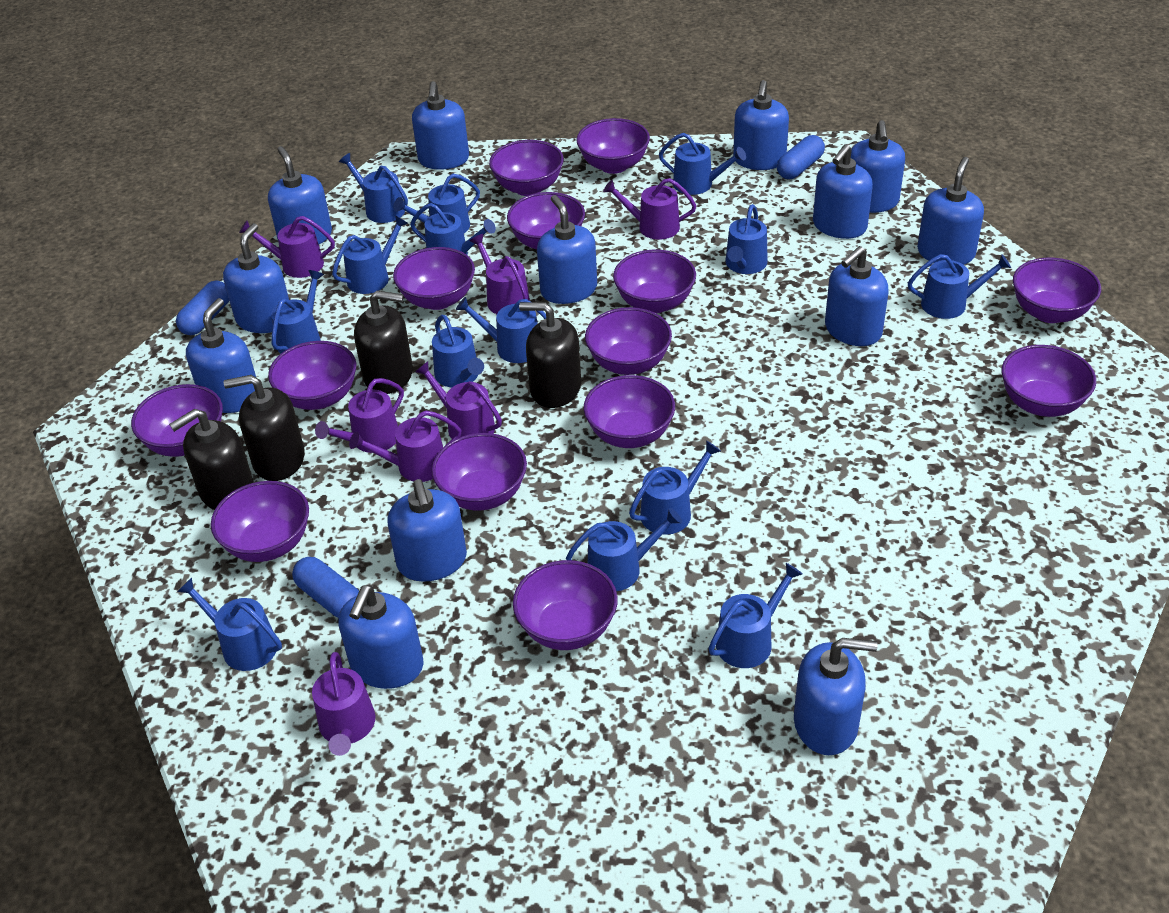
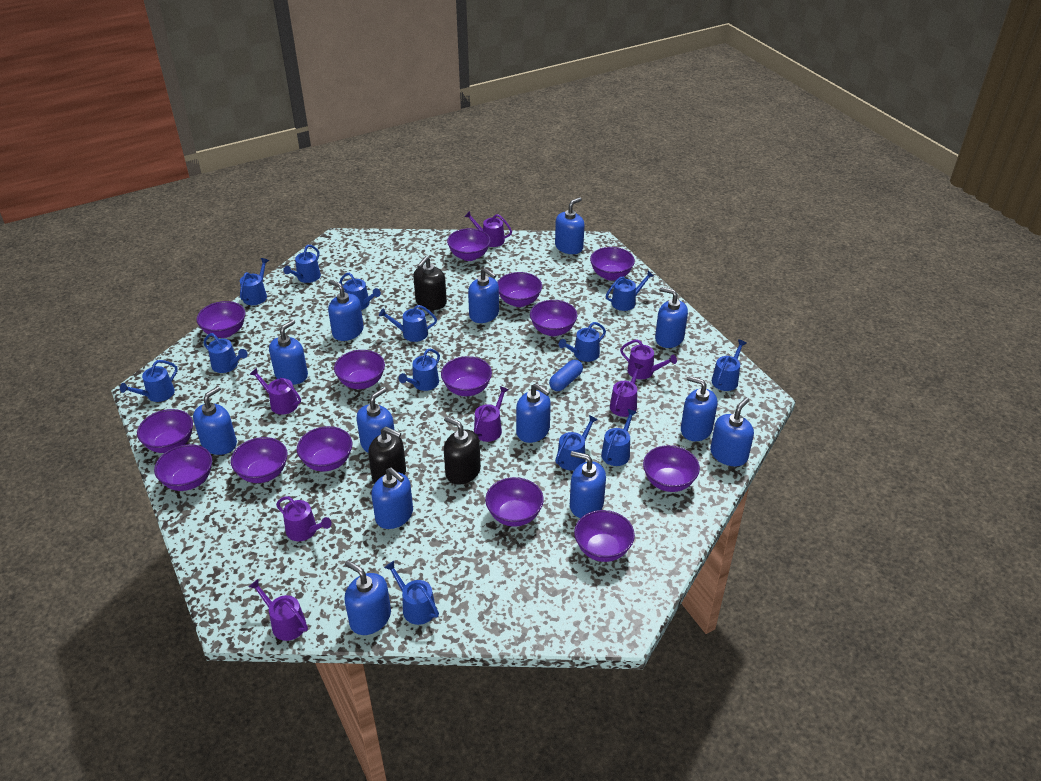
black soap dispenser: 4 -> 3
blue capsule: 3 -> 1
blue watering can: 14 -> 13

